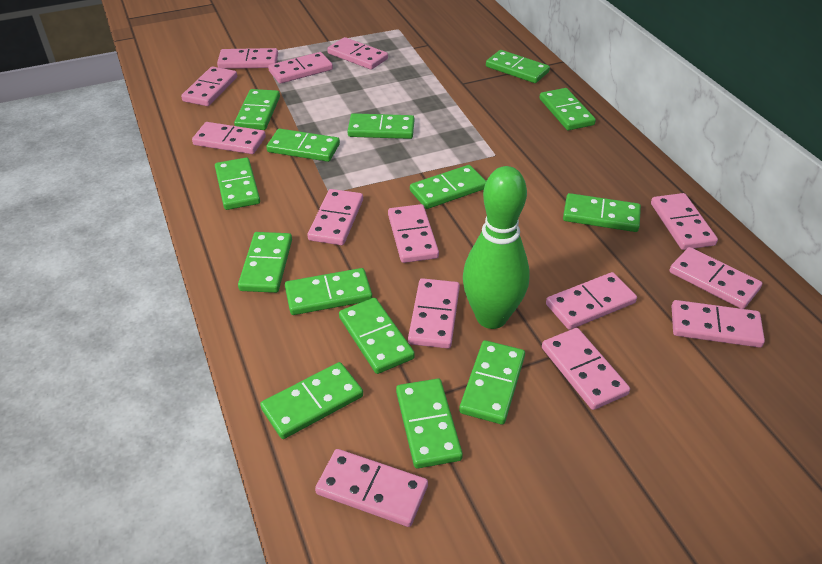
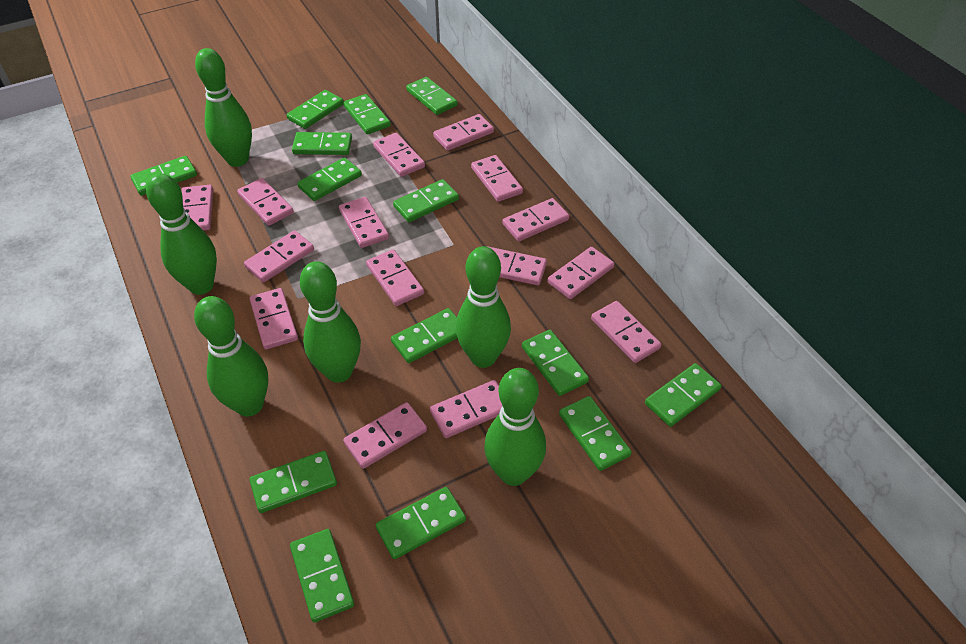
green bowling pin: 1 -> 6
pink domino: 14 -> 15

